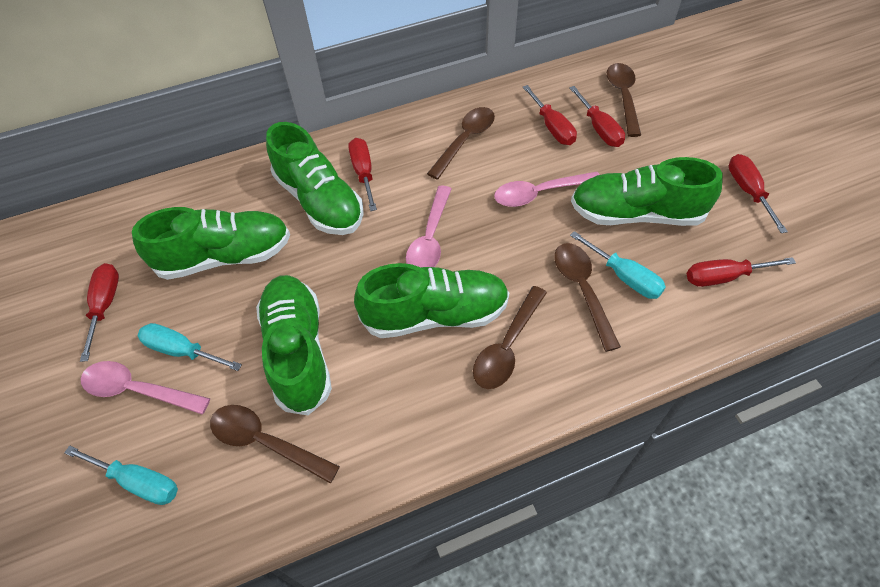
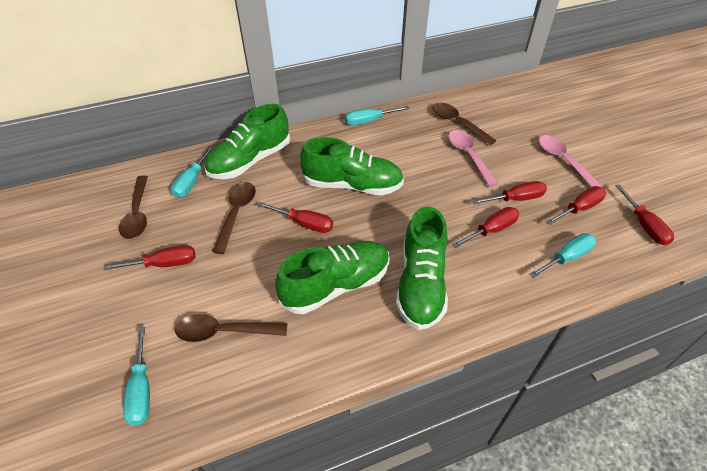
brown spoon: 5 -> 4
green shoe: 5 -> 4
pink spoon: 3 -> 2
turquoise screwdriver: 3 -> 4

